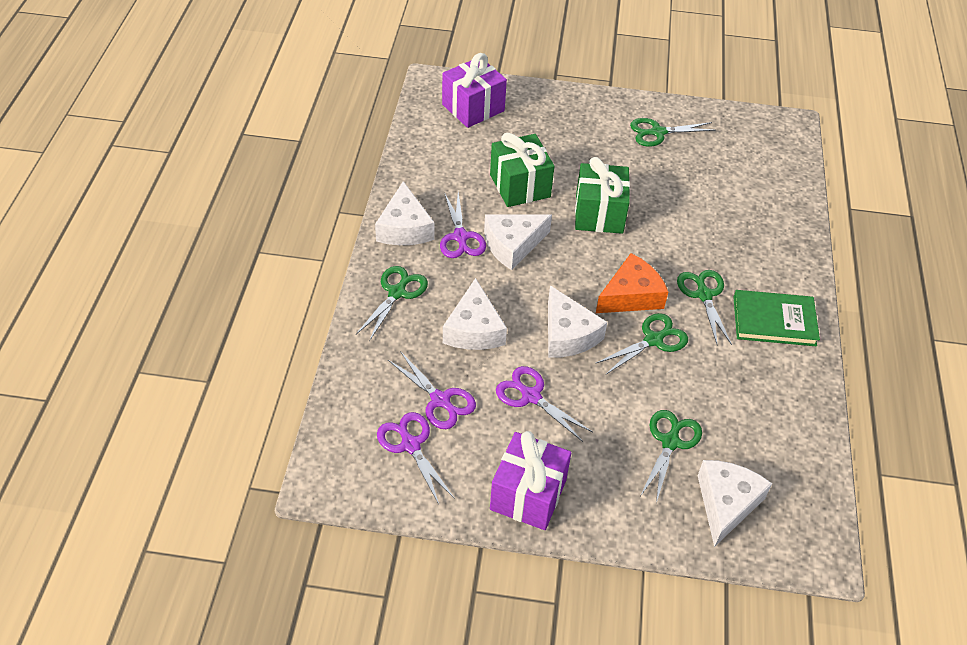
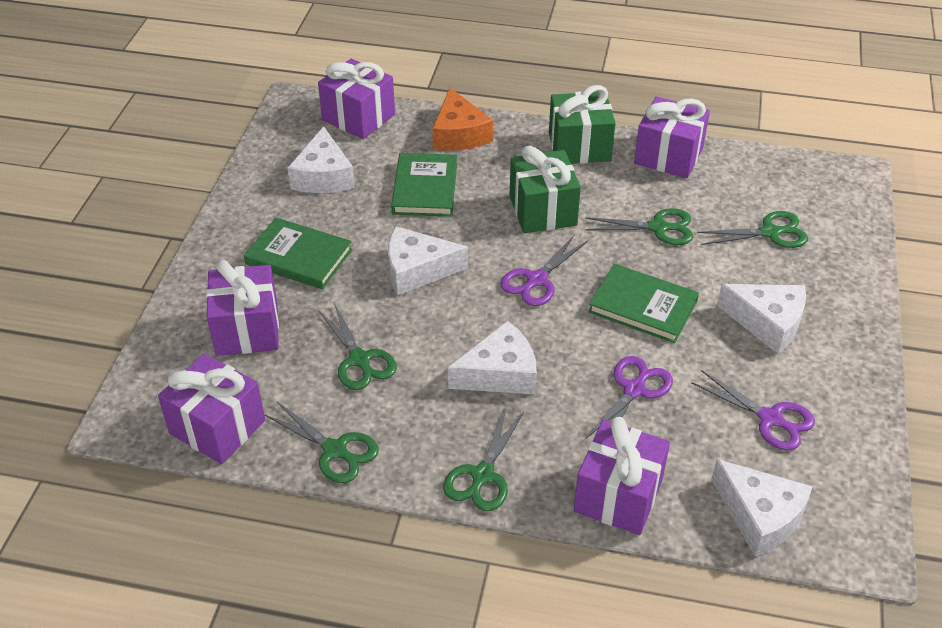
green book: 1 -> 3
purple gift: 2 -> 5
purple scissors: 4 -> 3

